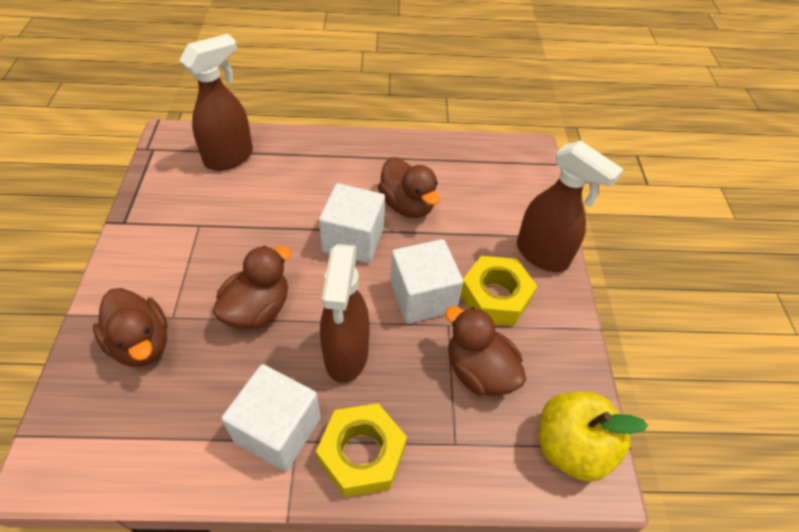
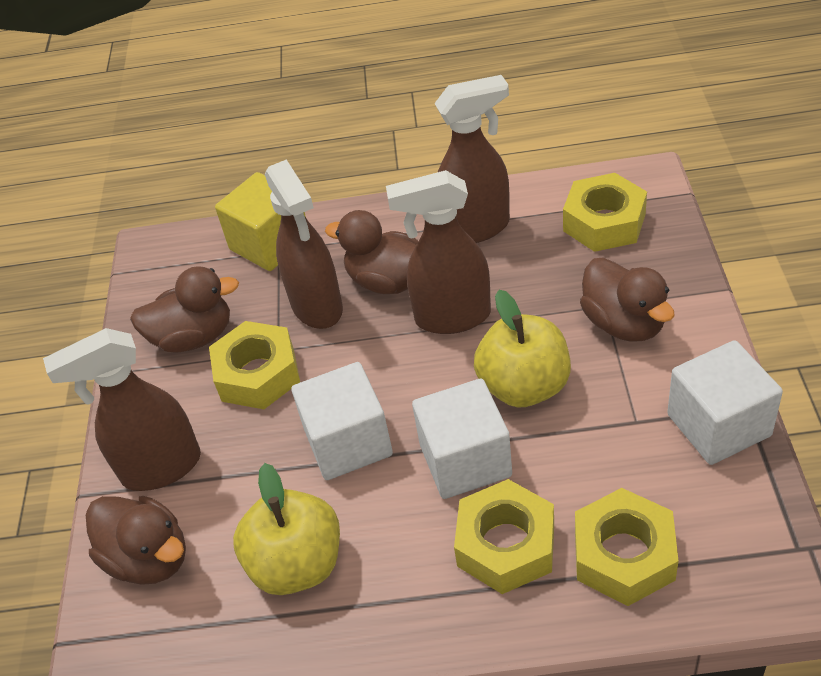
brown spray bottle: 3 -> 4
yellow apple: 1 -> 2
yellow cube: 0 -> 1
yellow nut: 2 -> 4

